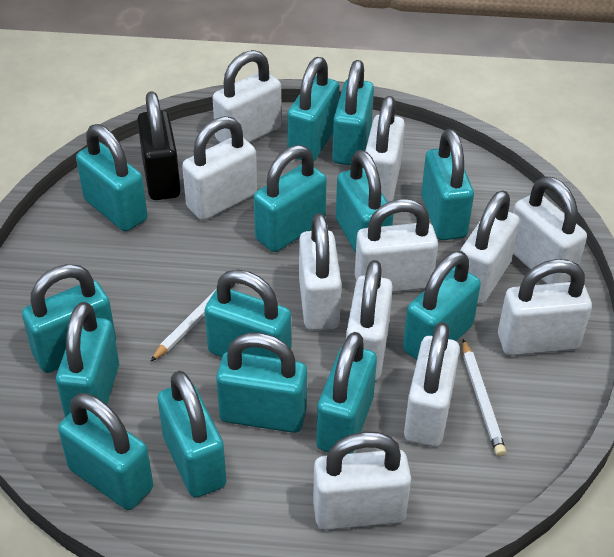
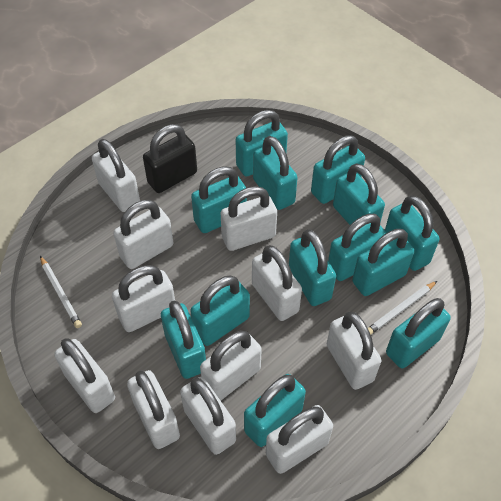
turquoise padlock: 14 -> 13

